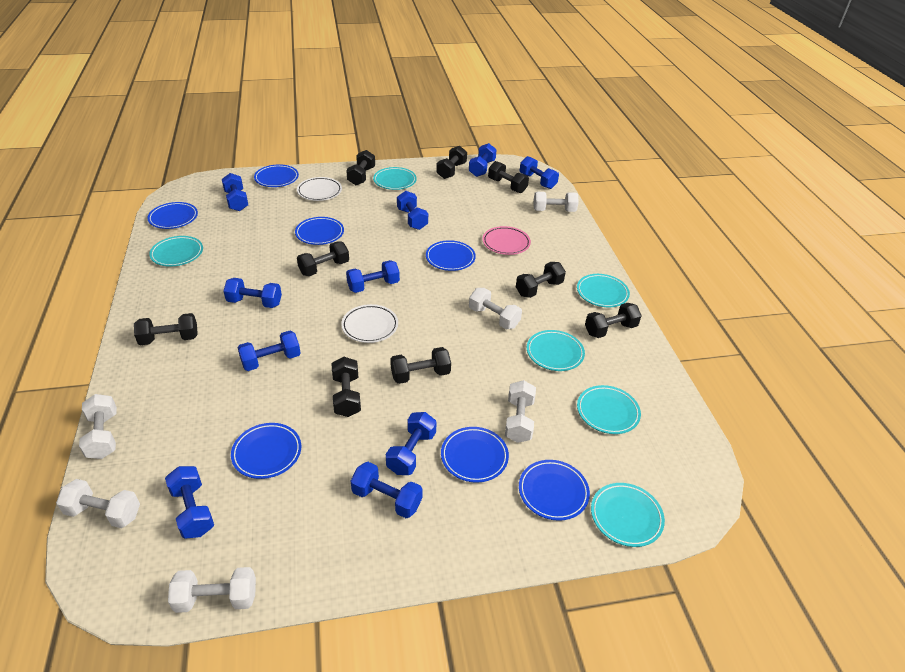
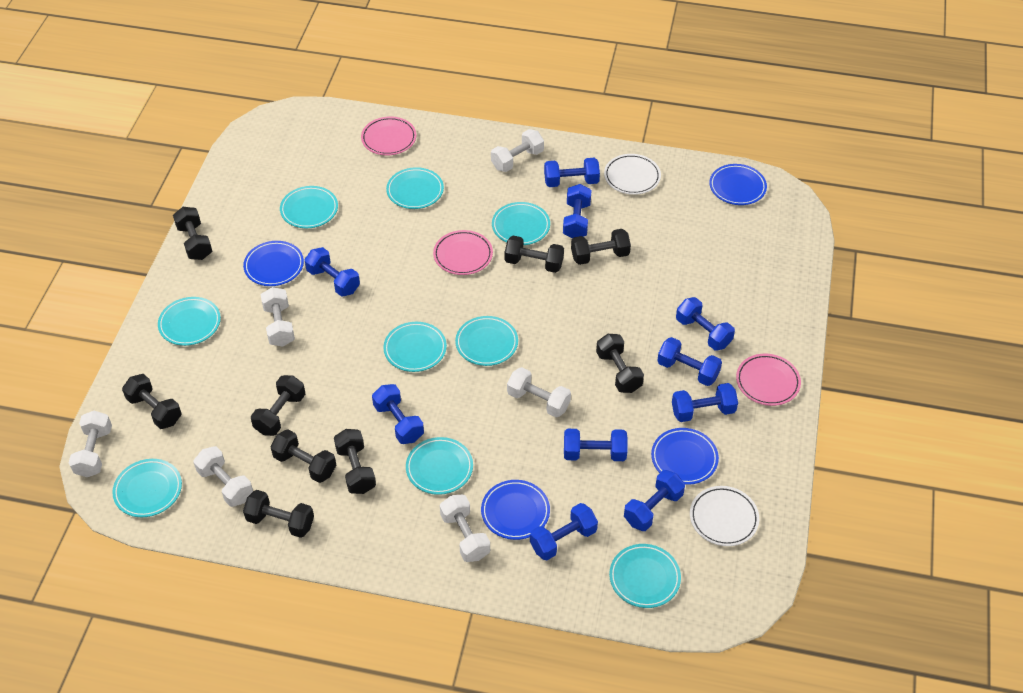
blue plate: 7 -> 4
pink plate: 1 -> 3
turquoise plate: 6 -> 9

